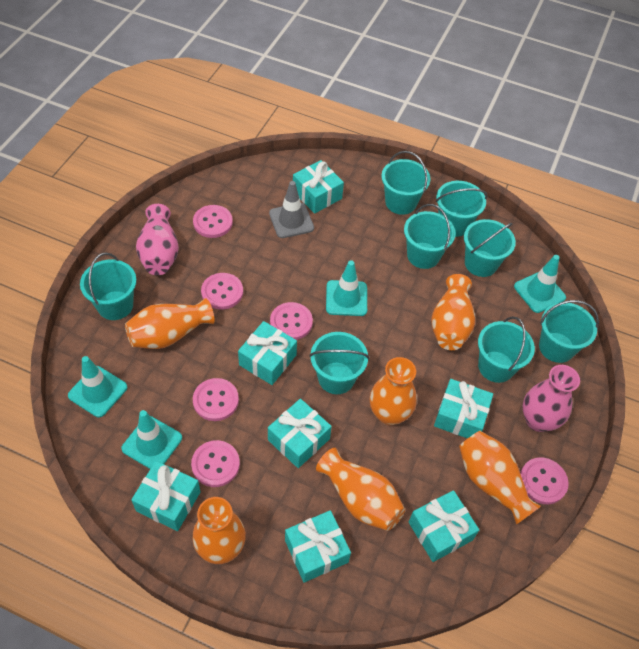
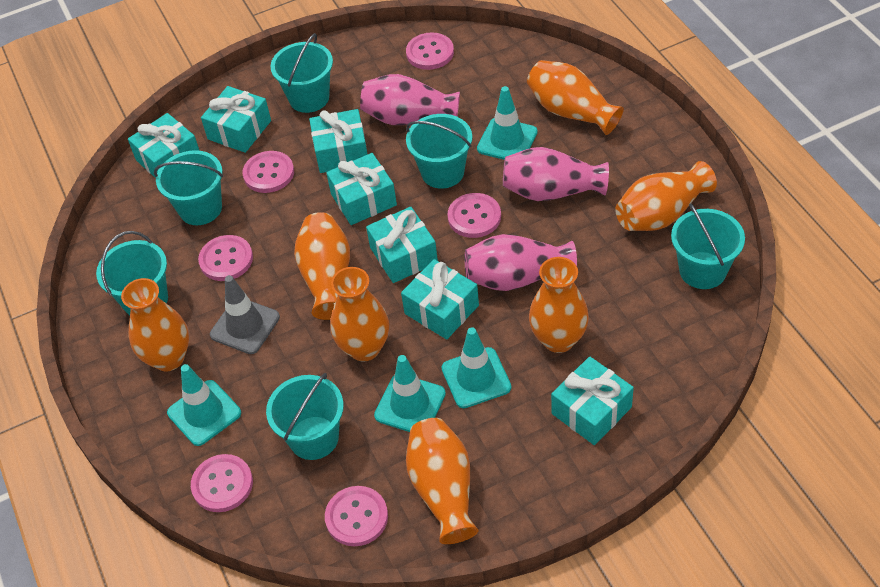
orange vase: 6 -> 7
pink vase: 2 -> 3
turquoise bucket: 8 -> 6

